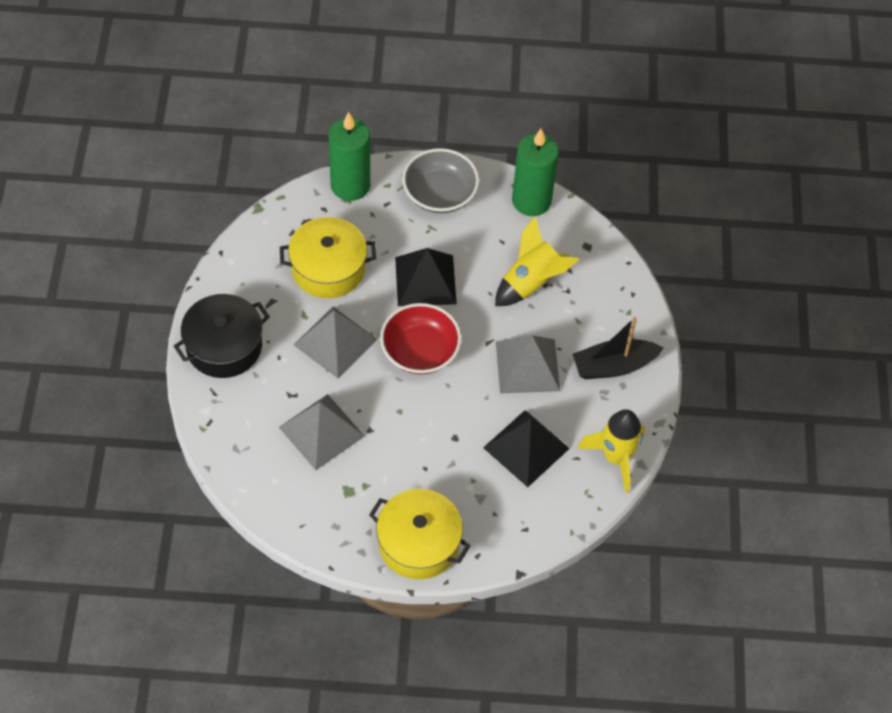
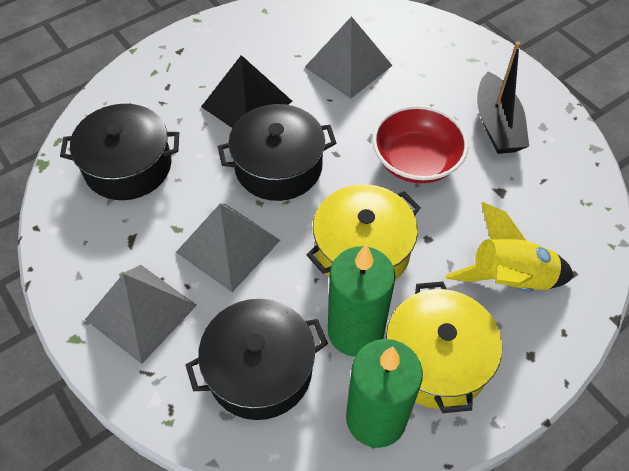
black pot: 1 -> 3
black pyramid: 2 -> 1
grey bowl: 1 -> 0
yellow rocket: 2 -> 1

